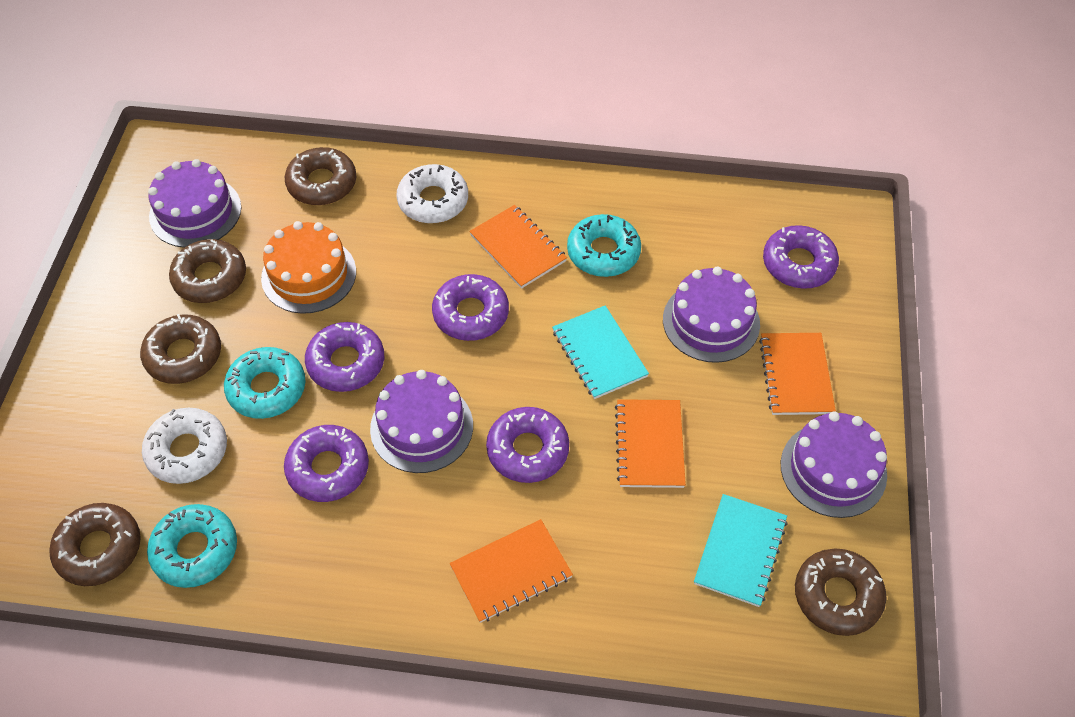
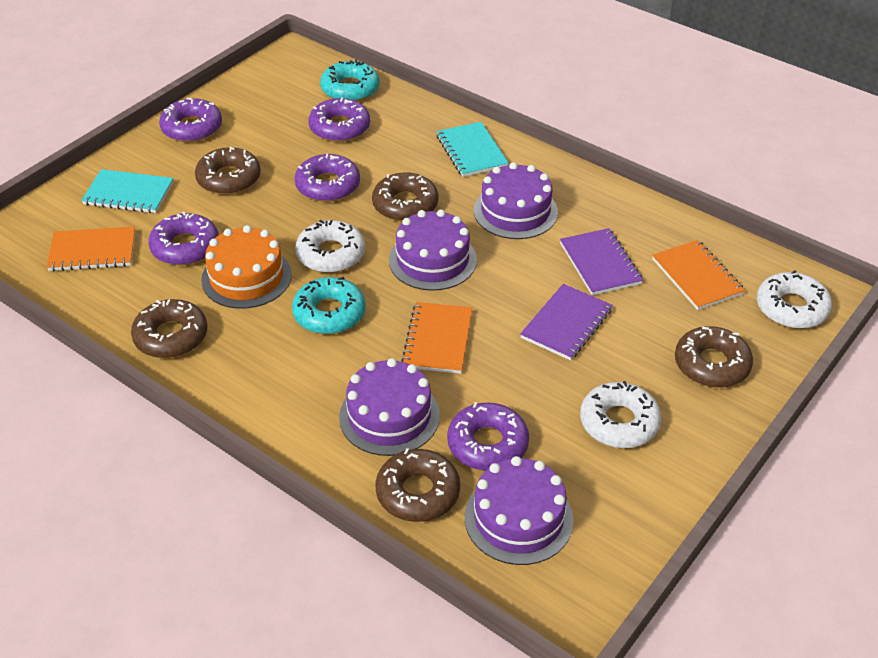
orange notebook: 4 -> 3
purple notebook: 0 -> 2
turquoise donut: 3 -> 2
white donut: 2 -> 3

